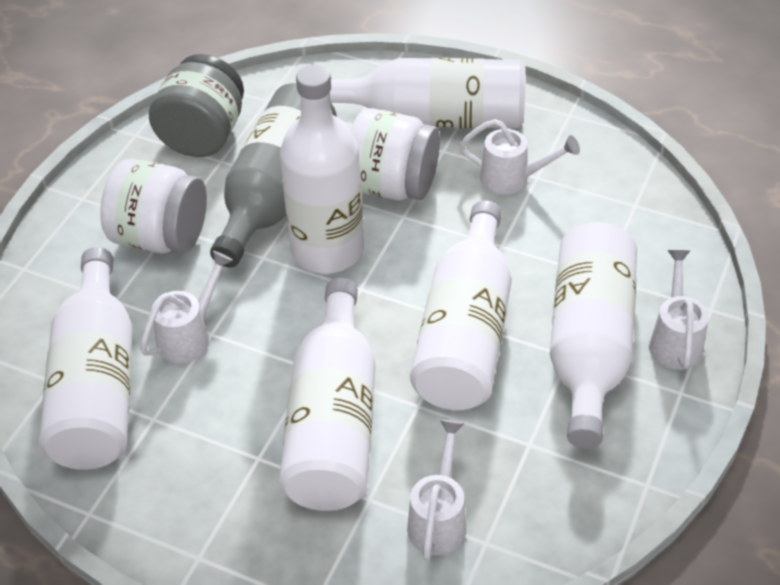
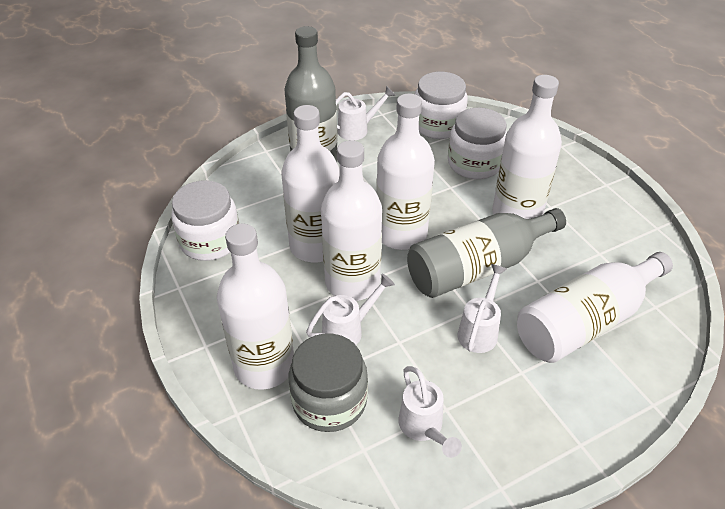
grey bottle: 1 -> 2
white jar: 2 -> 3

